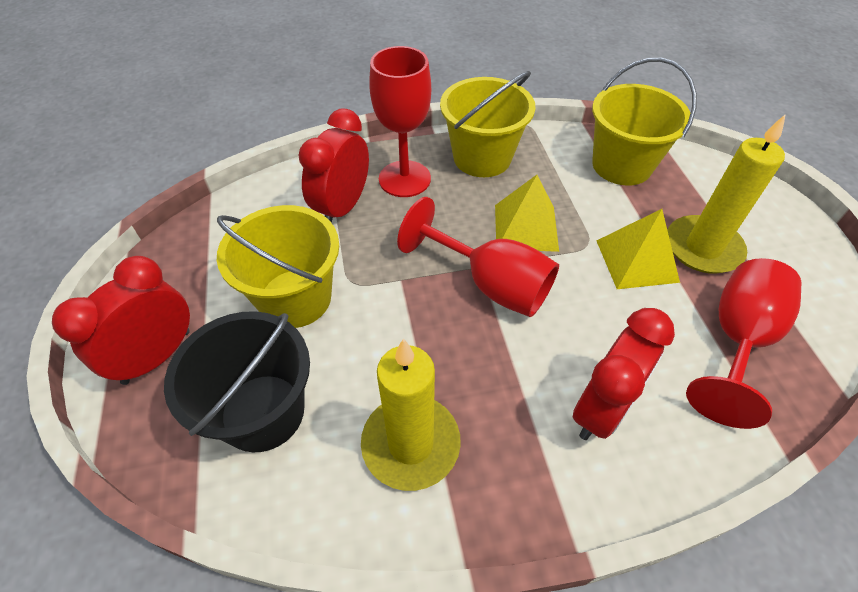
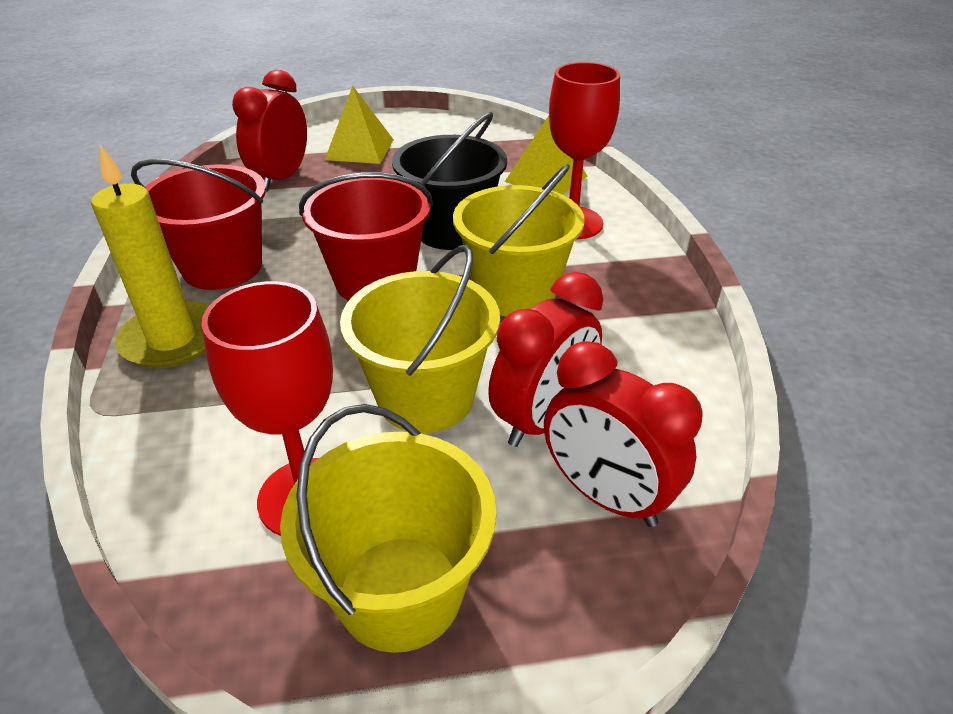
red bucket: 0 -> 2
red goblet: 3 -> 2
yellow candle: 2 -> 1

